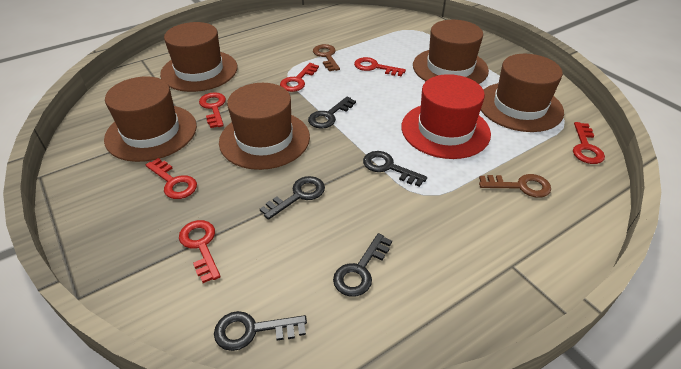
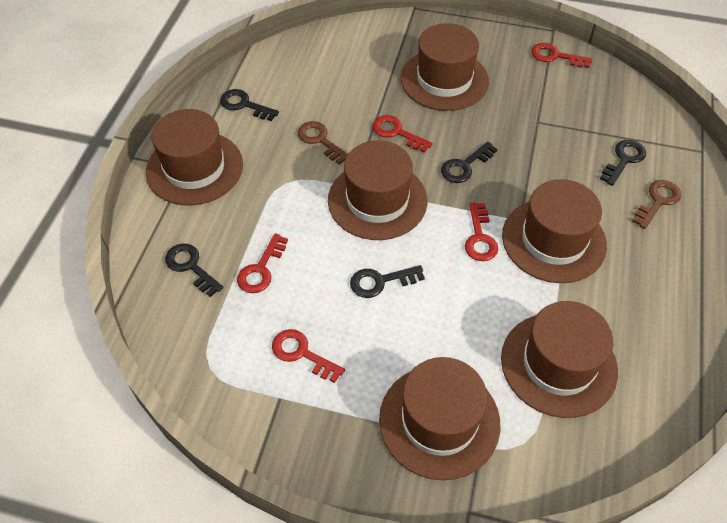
brown hat: 5 -> 6
red hat: 1 -> 0
red key: 6 -> 5

